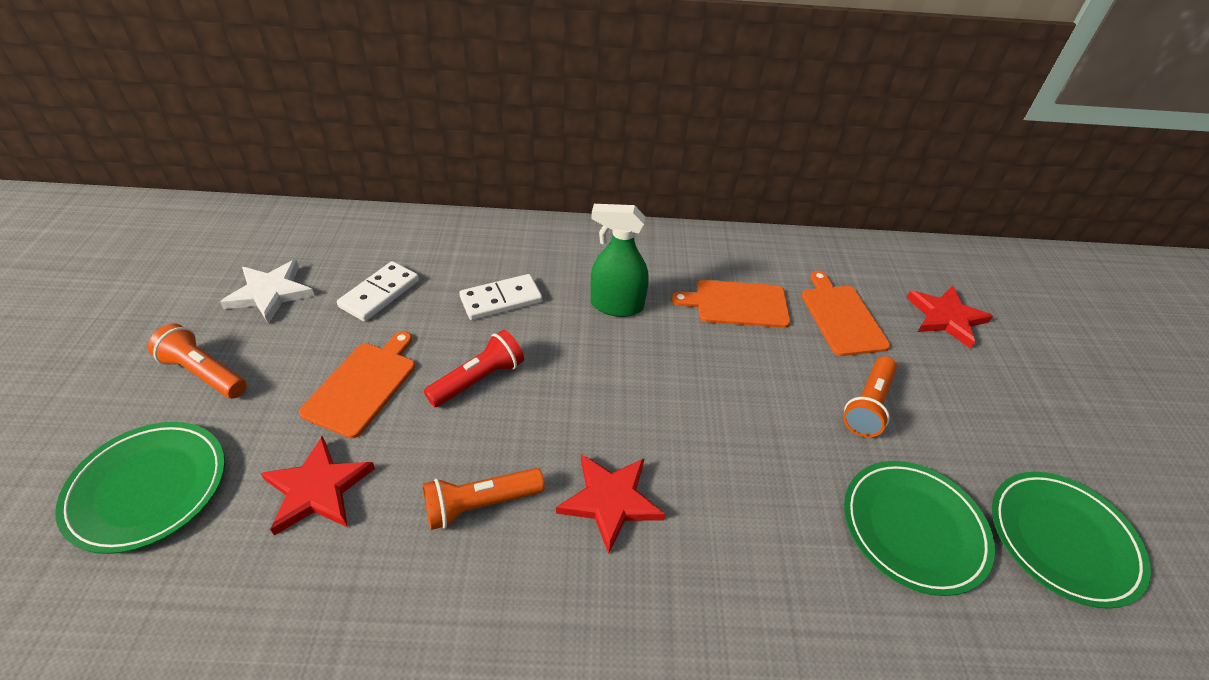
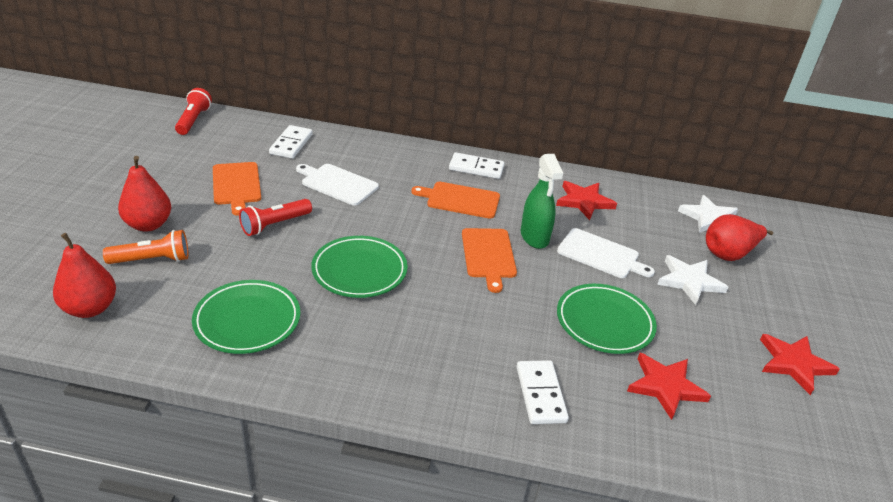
orange flashlight: 3 -> 1
red flashlight: 1 -> 2
red pear: 0 -> 3
white cutting board: 0 -> 2
white domino: 2 -> 3
white star: 1 -> 2

